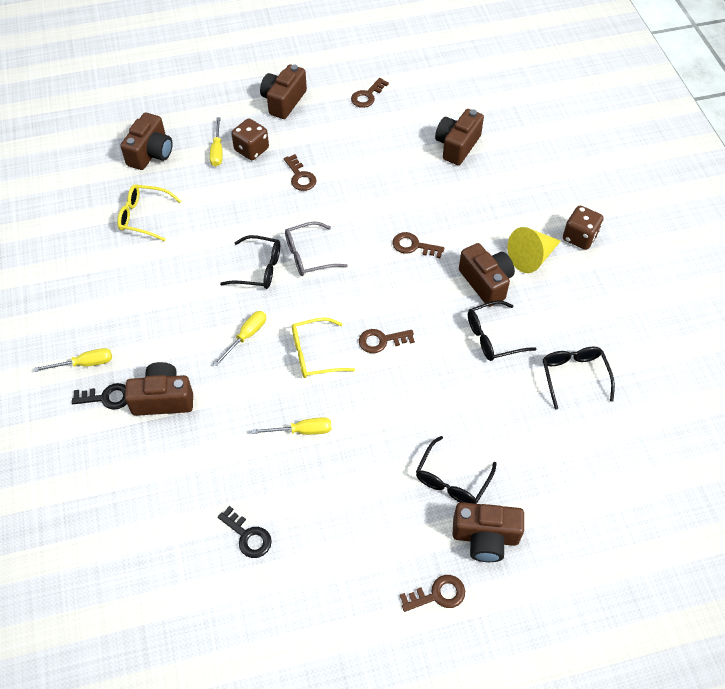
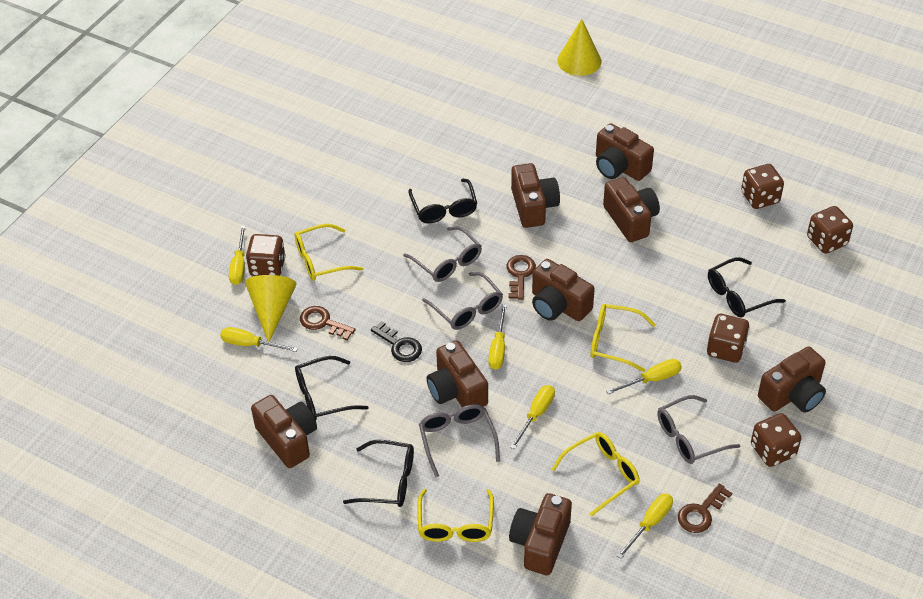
black key: 2 -> 1
brown camera: 6 -> 8
brown dice: 2 -> 5
brown key: 5 -> 3
grey glasses: 1 -> 4
yellow cone: 1 -> 2
yellow glasses: 2 -> 4
yellow screwdriver: 4 -> 6

